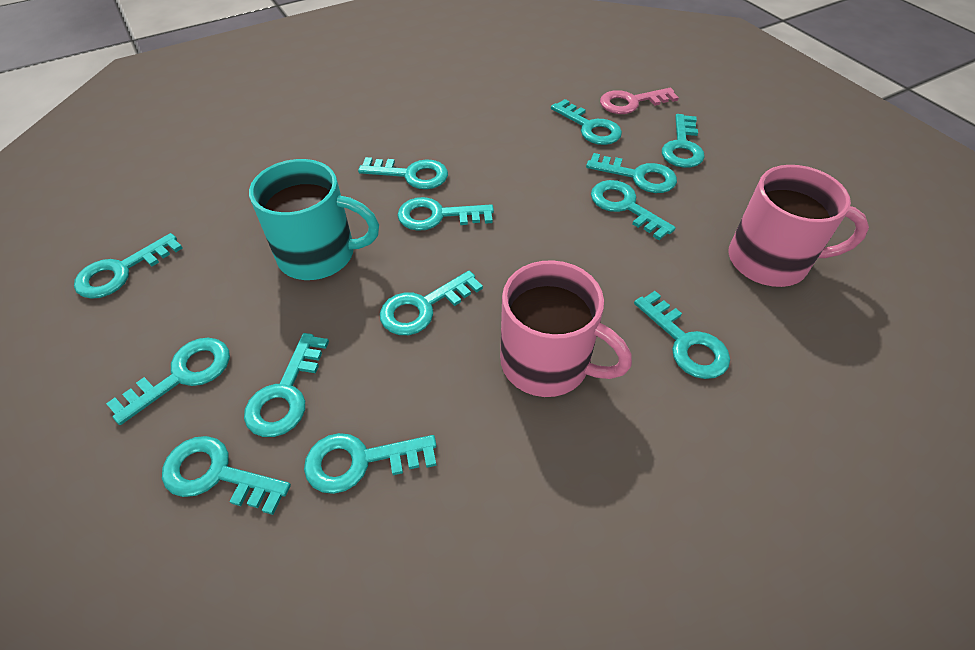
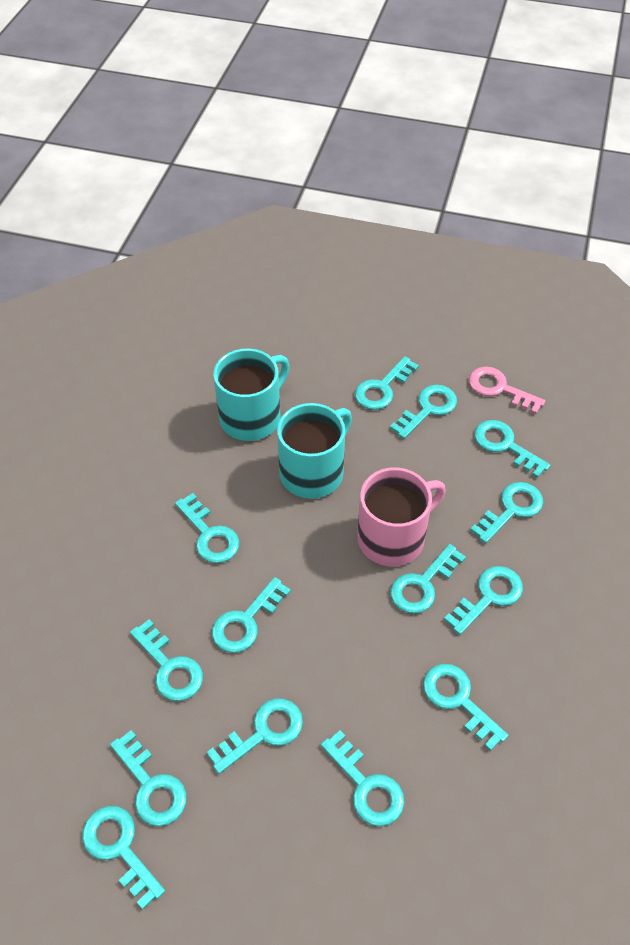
pink mug: 2 -> 1
turquoise key: 13 -> 14
turquoise mug: 1 -> 2

